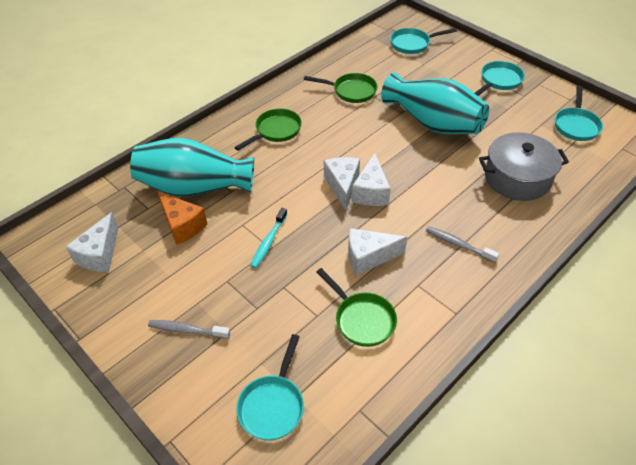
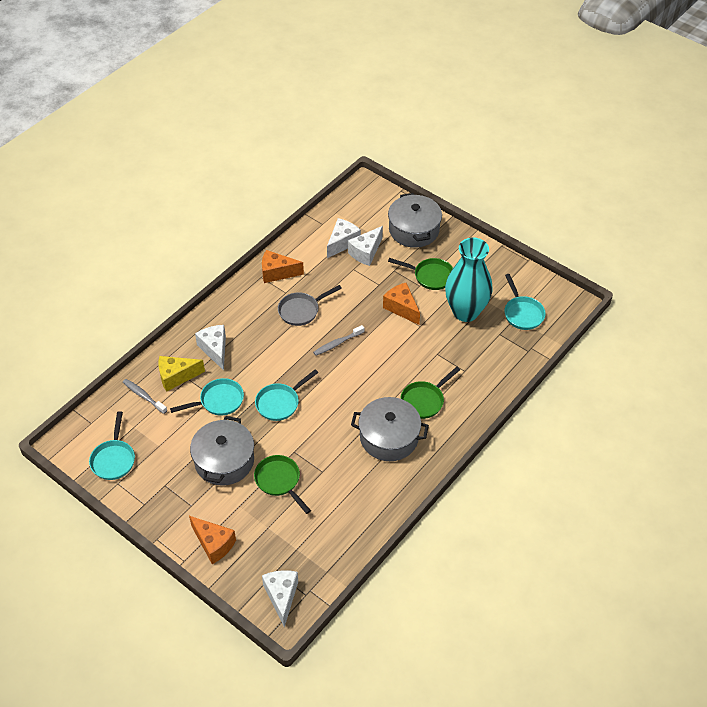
grey pan: 0 -> 1
grey pot: 1 -> 3
orange cheese: 1 -> 3
turquoise toothbrush: 1 -> 0
turquoise vase: 2 -> 1
yellow cheese: 0 -> 1

